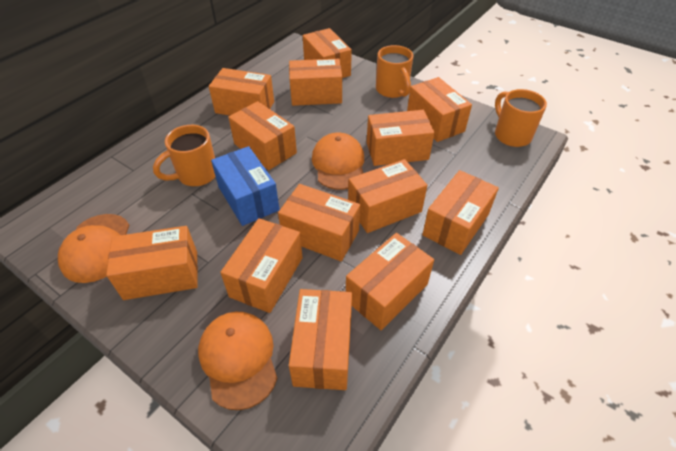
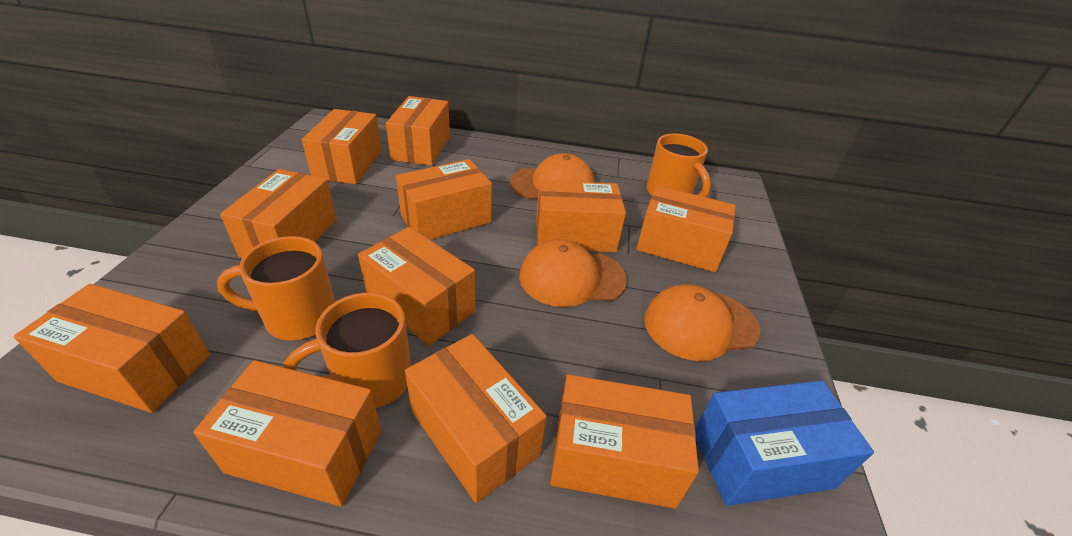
orange box: 13 -> 11

